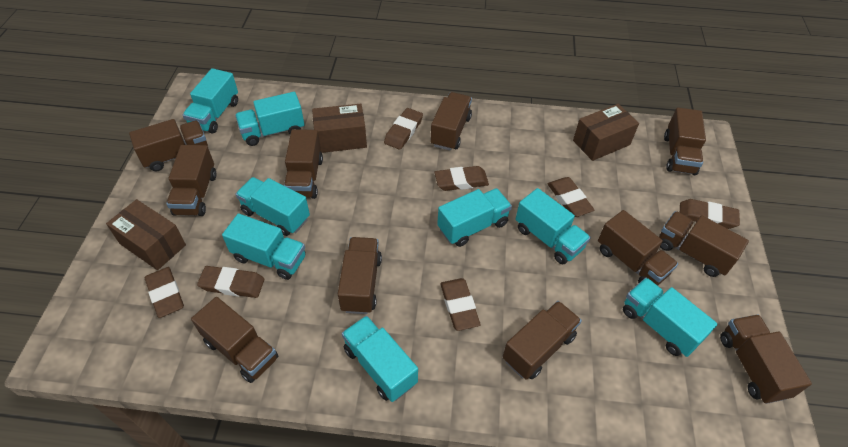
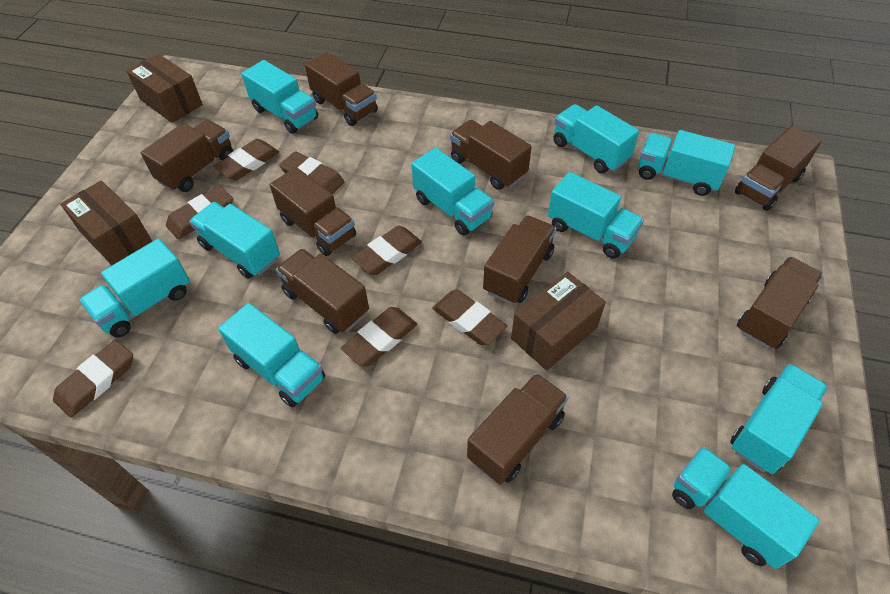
brown truck: 11 -> 9
turquoise truck: 8 -> 10

